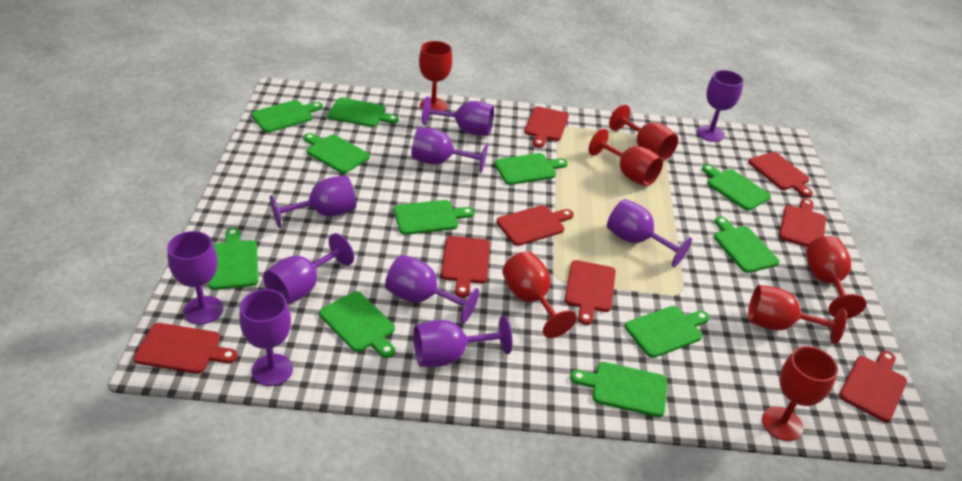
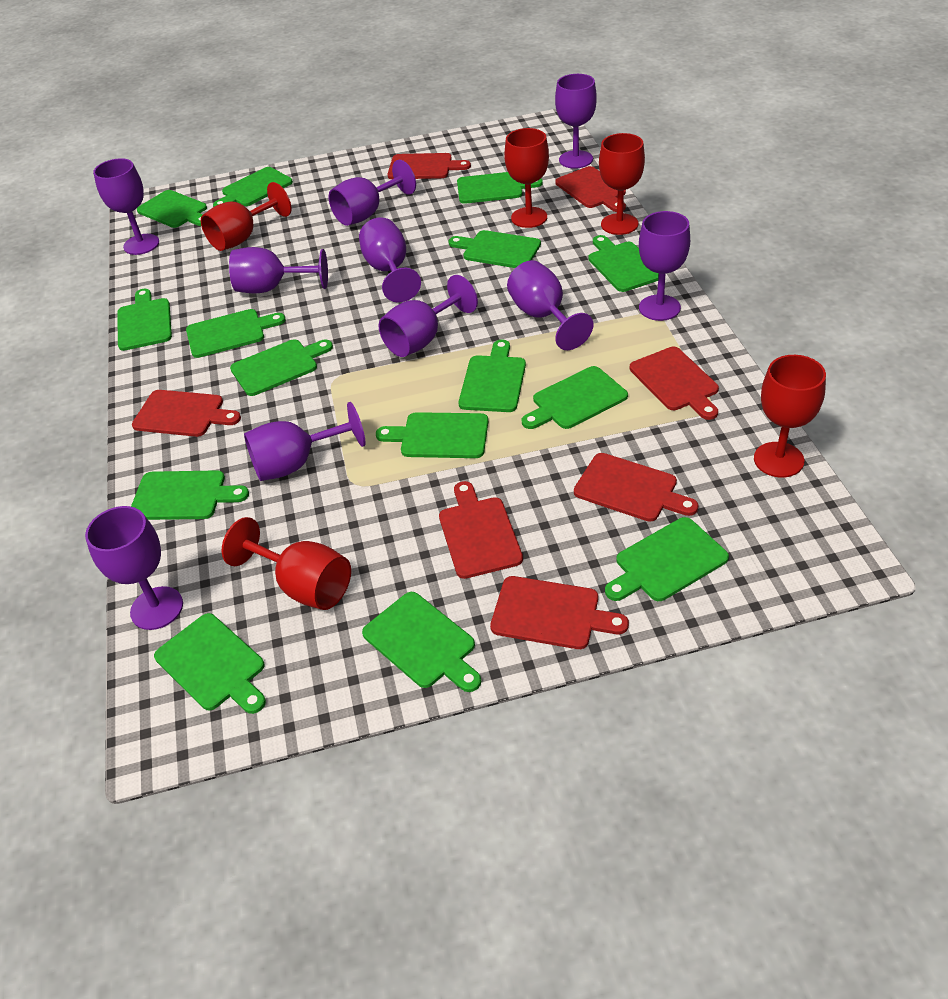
green cutting board: 11 -> 15
red cutting board: 8 -> 7
red goblet: 7 -> 5

